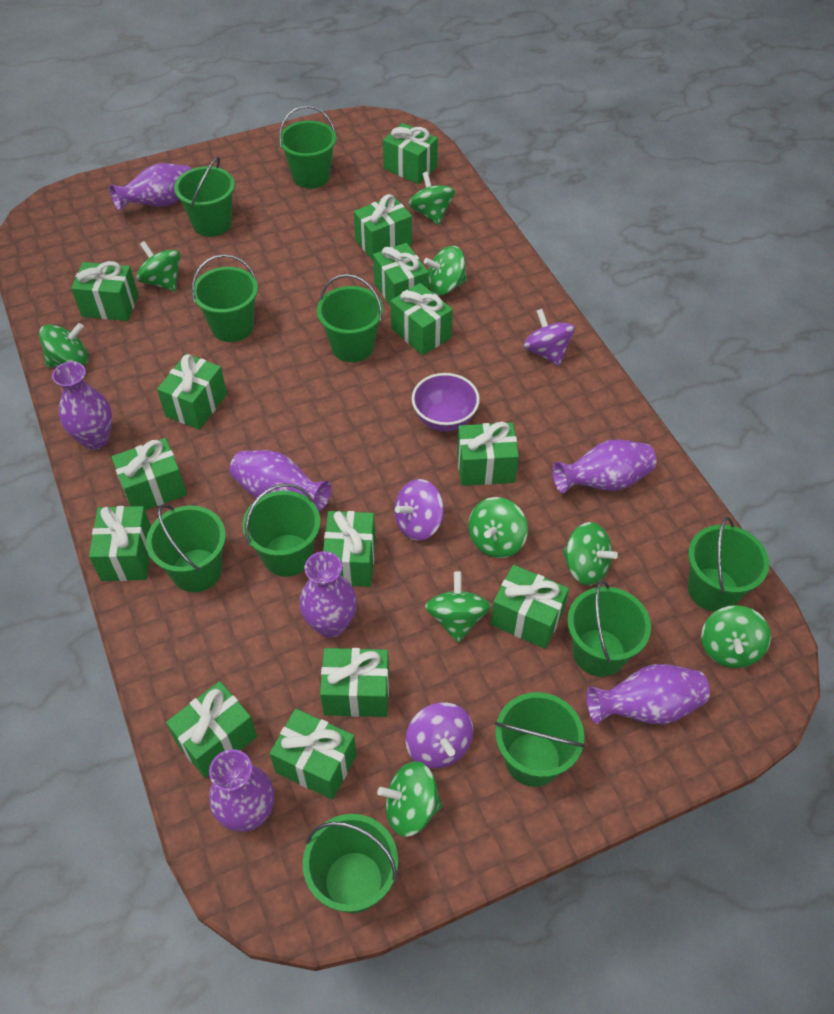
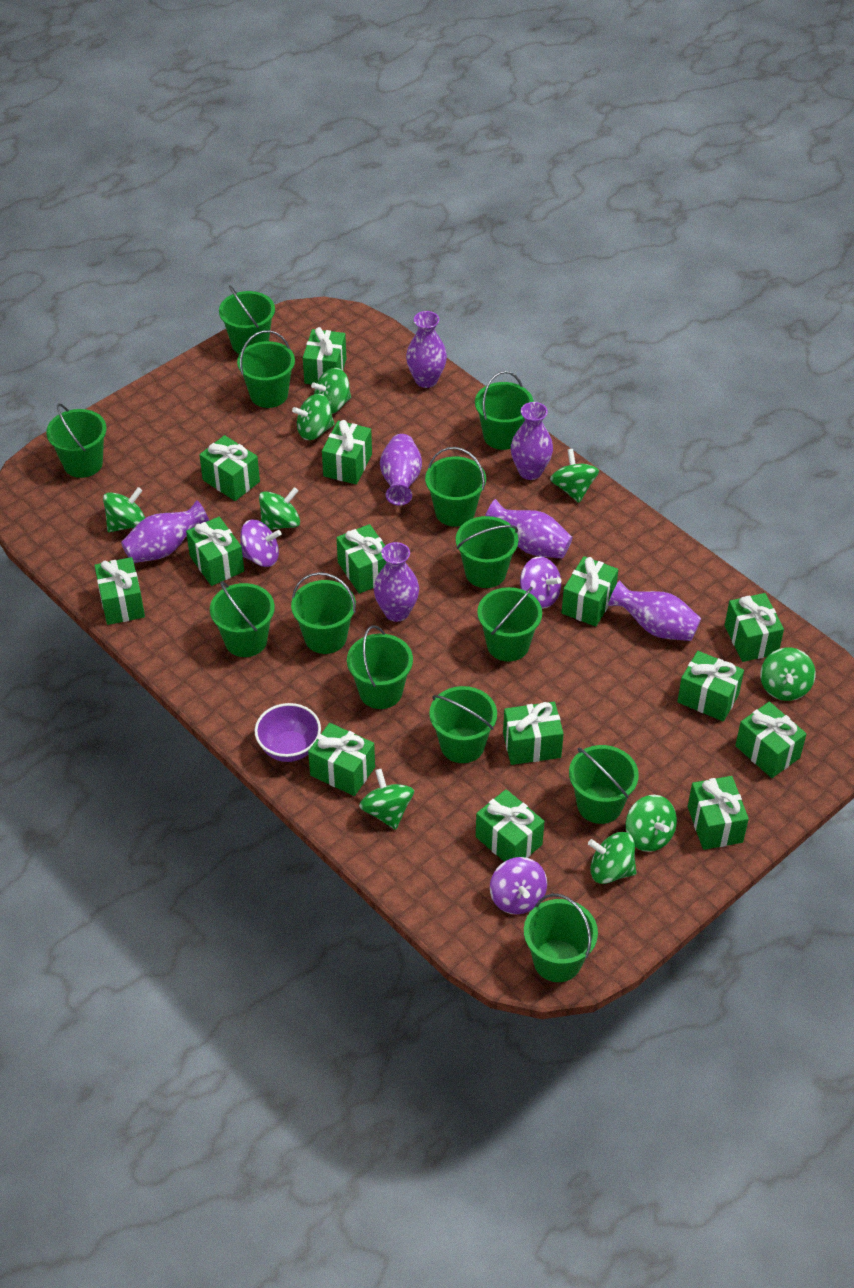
green bucket: 10 -> 13

